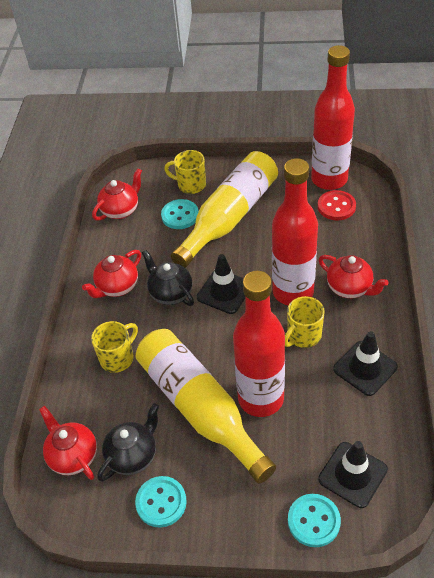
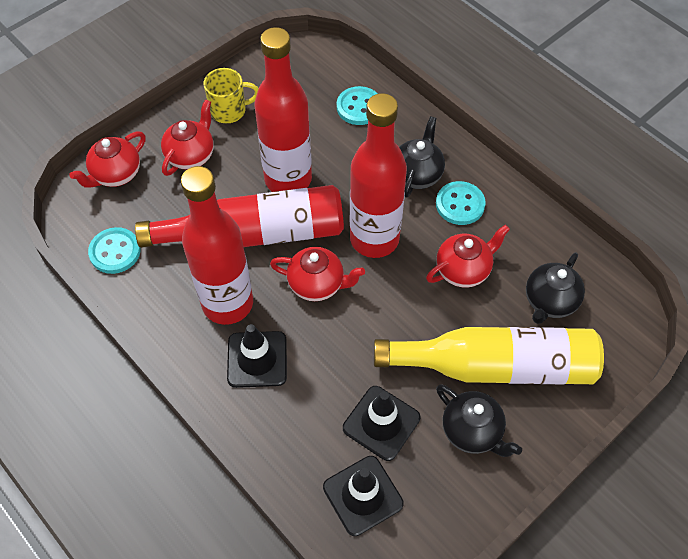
black teapot: 2 -> 3
red bottle: 3 -> 4
red button: 1 -> 0
yellow bottle: 2 -> 1
yellow mug: 3 -> 1

